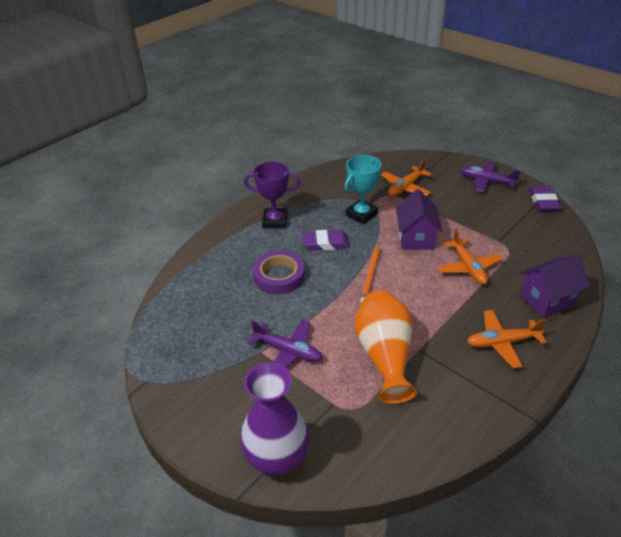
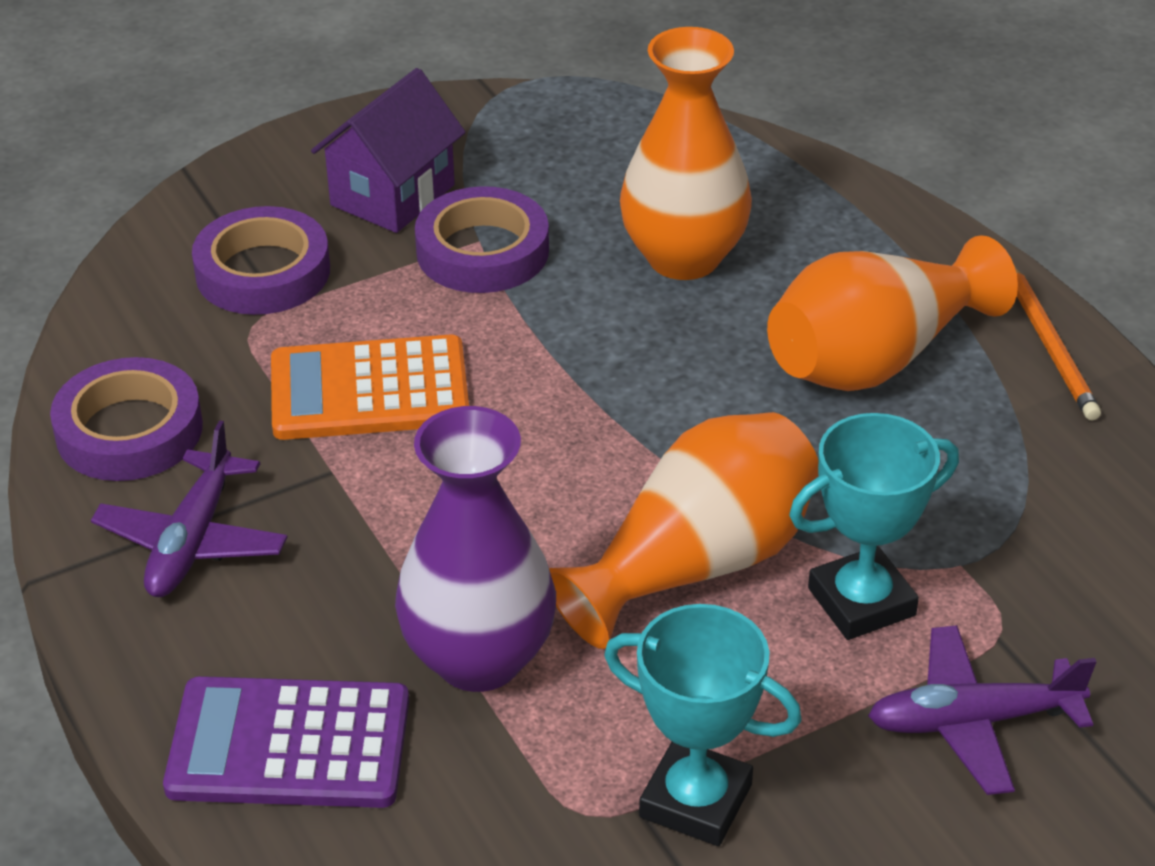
orange calculator: 0 -> 1
orange plane: 3 -> 0
orange vase: 1 -> 3
purple calculator: 0 -> 1
purple eraser: 2 -> 0
purple house: 2 -> 1
purple tape: 1 -> 3
purple trophy: 1 -> 0
turquoise trophy: 1 -> 2

